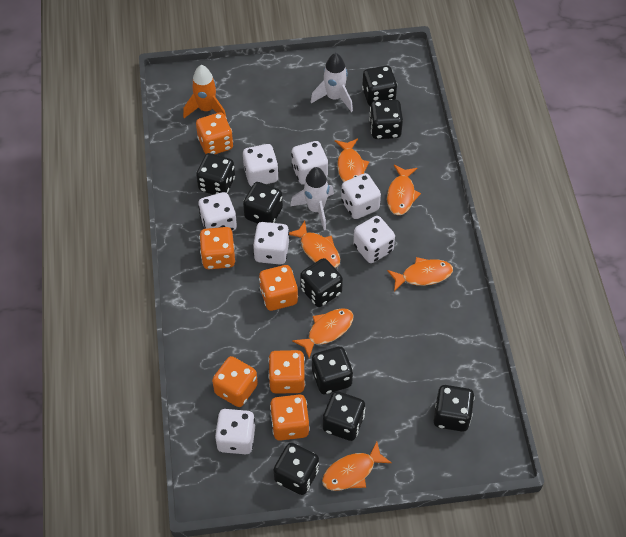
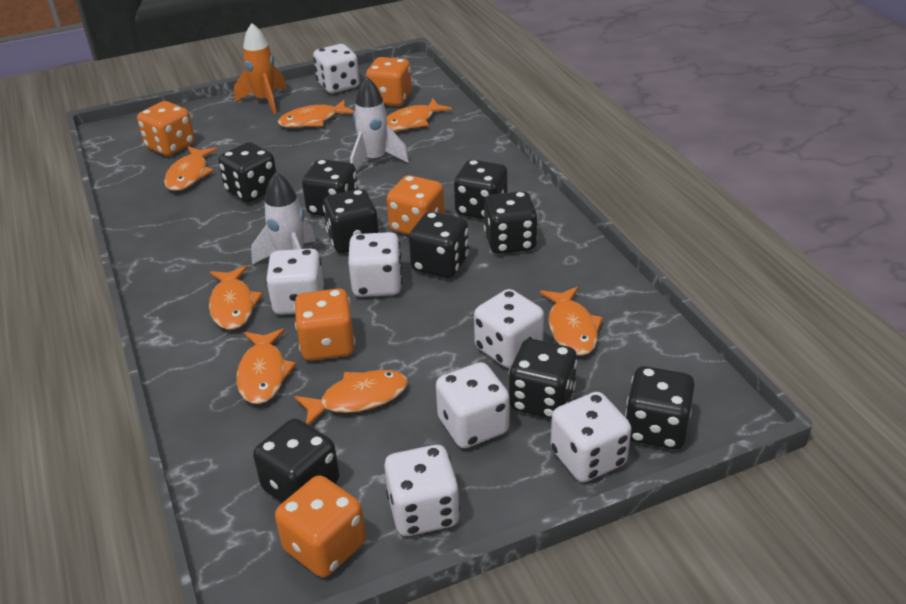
orange dice: 6 -> 5
orange fish: 6 -> 7

